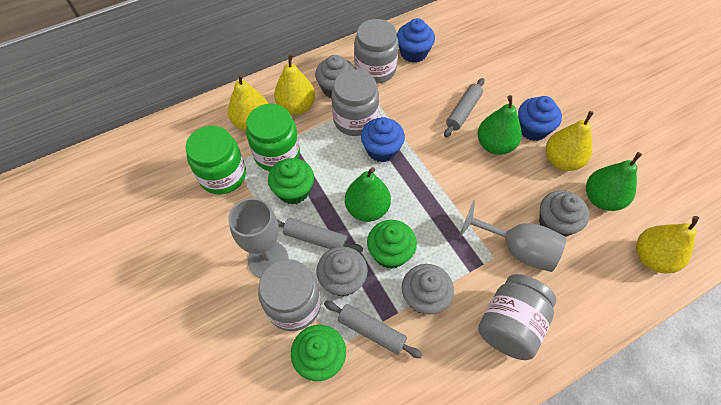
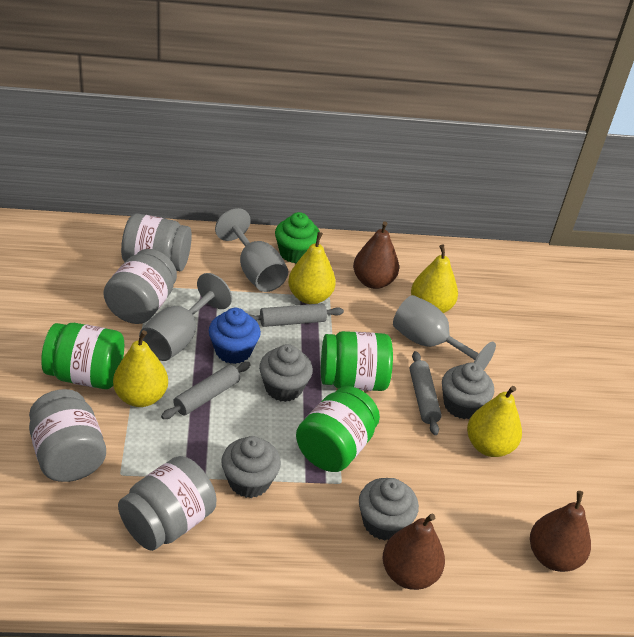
blue cupcake: 3 -> 1
brown pear: 0 -> 3
green cupcake: 3 -> 1
green jar: 2 -> 3
green pear: 3 -> 0
grey goblet: 2 -> 3

